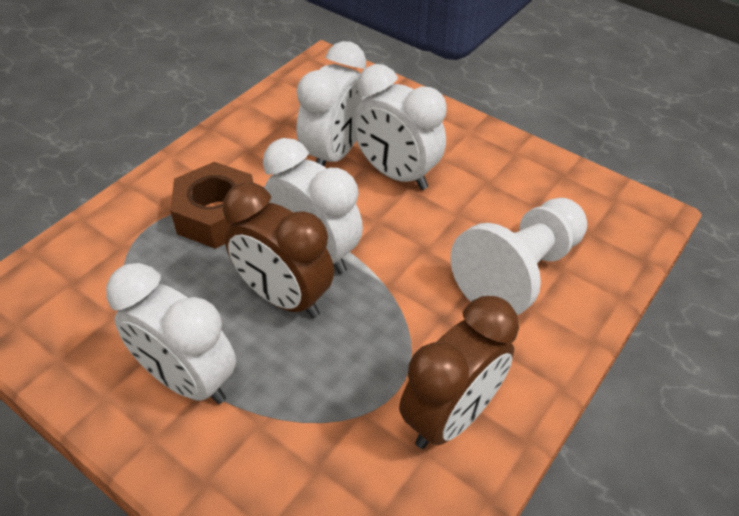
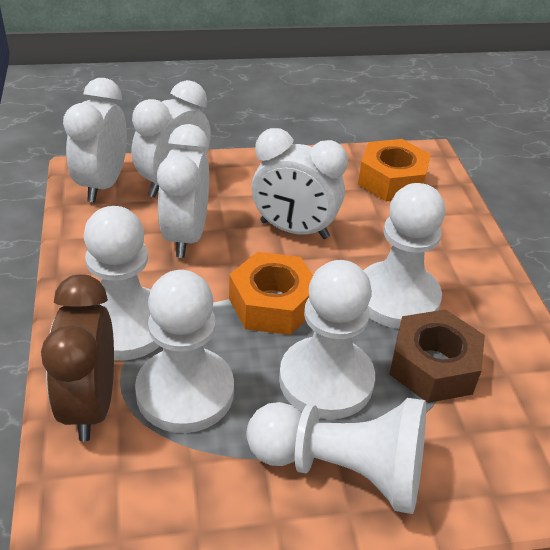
brown clock: 2 -> 1
orange nut: 0 -> 2
white pawn: 1 -> 5

